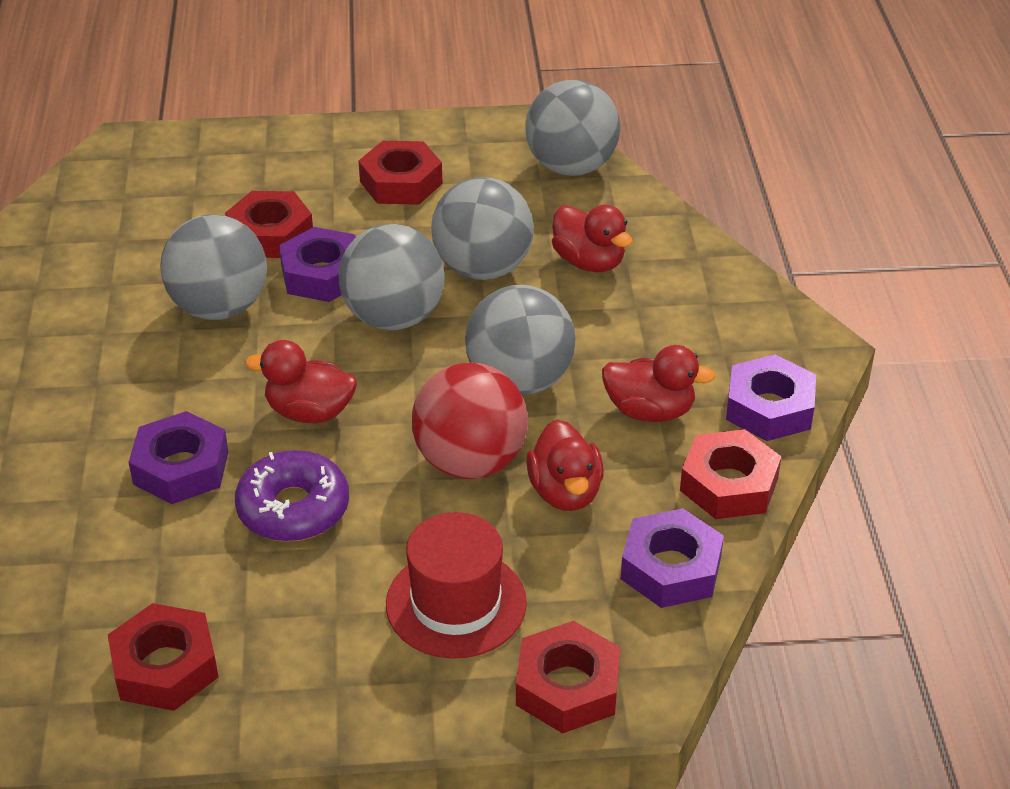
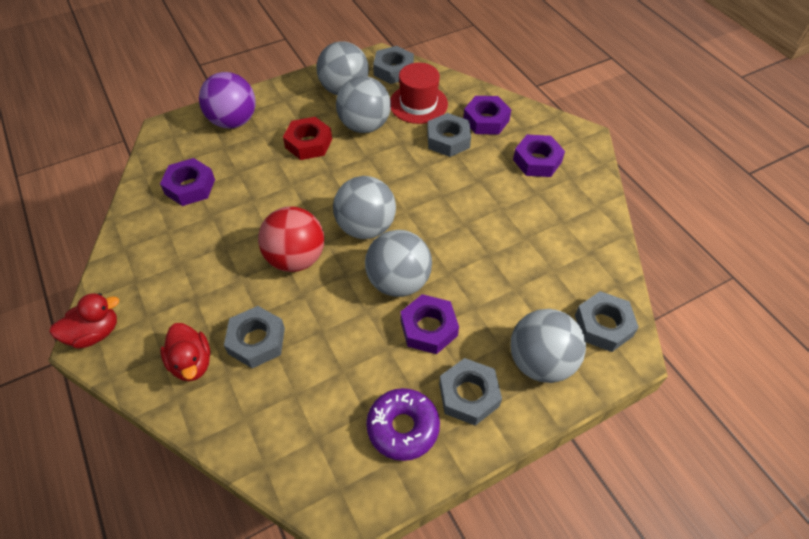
grey nut: 0 -> 5
purple ball: 0 -> 1
red duck: 4 -> 2
red nut: 5 -> 1

